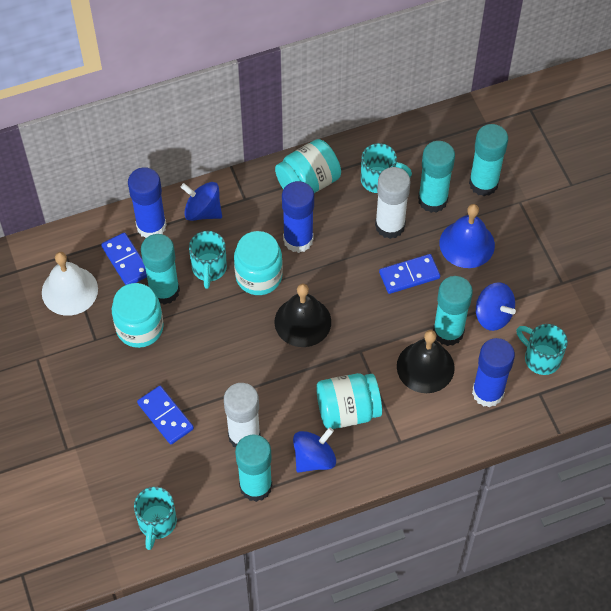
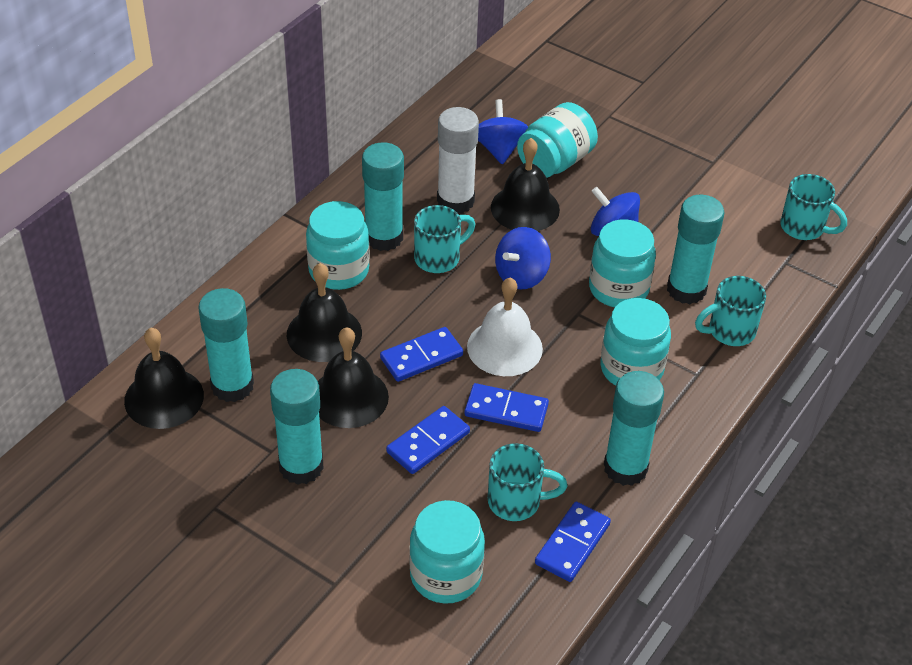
black bell: 2 -> 4
blue bell: 1 -> 0
blue domino: 3 -> 4
blue glue stick: 3 -> 0
turquoise jar: 4 -> 5
white glue stick: 2 -> 1

